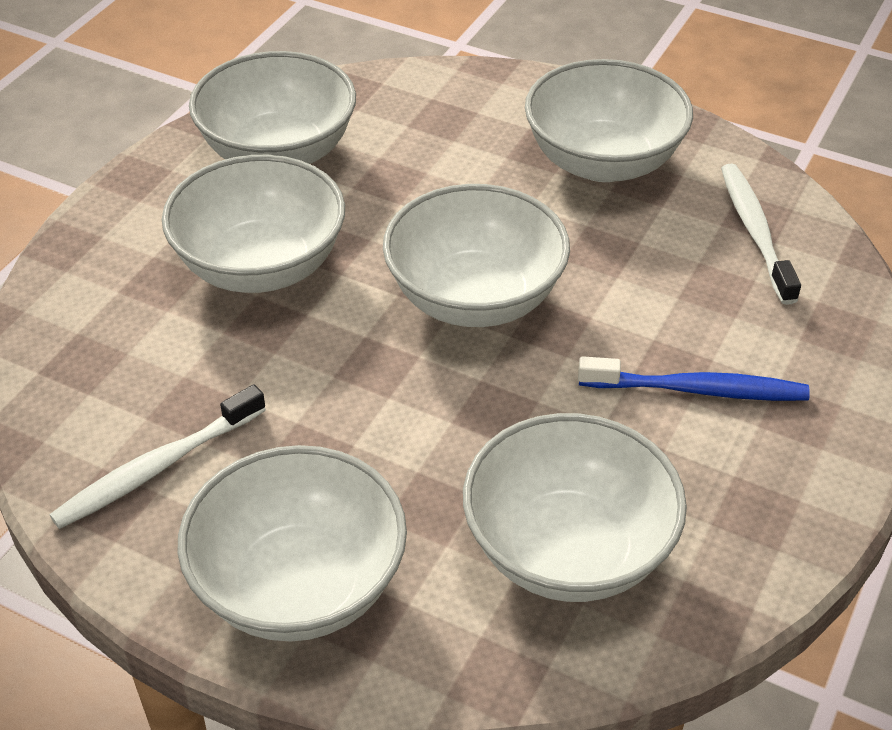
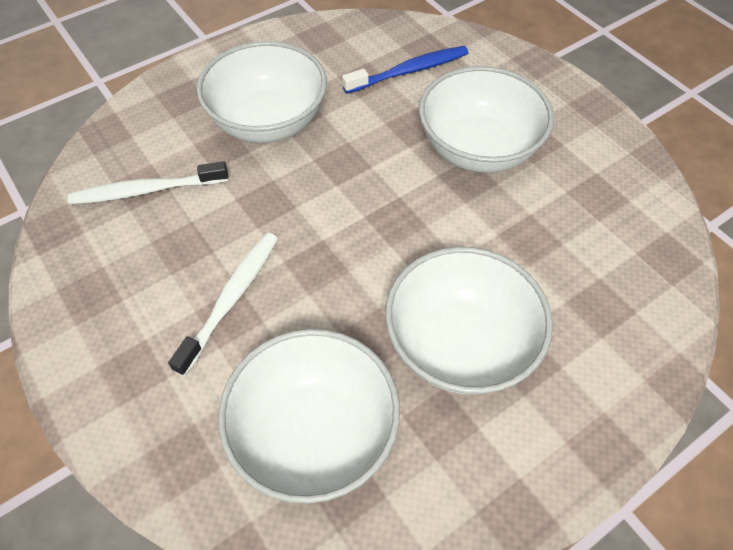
white bowl: 6 -> 4

